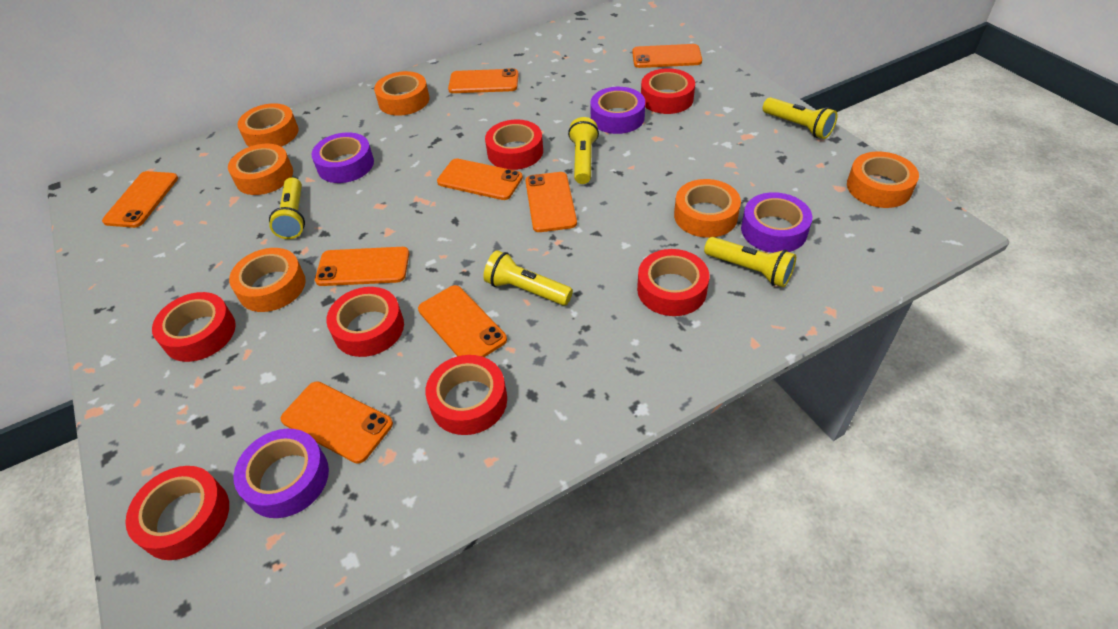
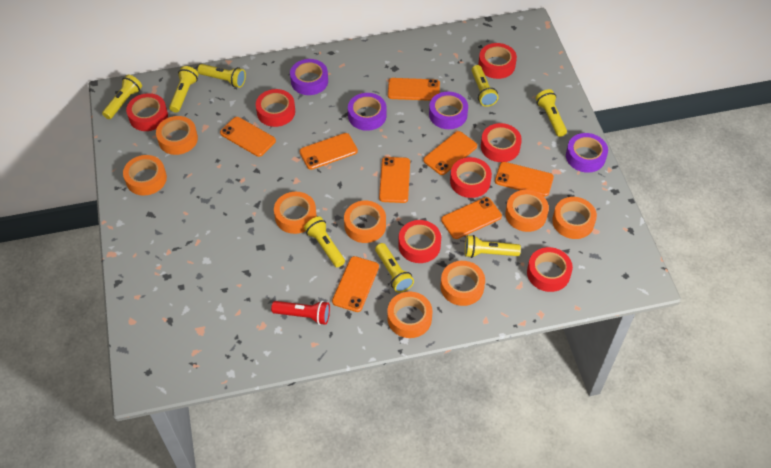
orange tape: 6 -> 8
red flashlight: 0 -> 1
yellow flashlight: 5 -> 8

